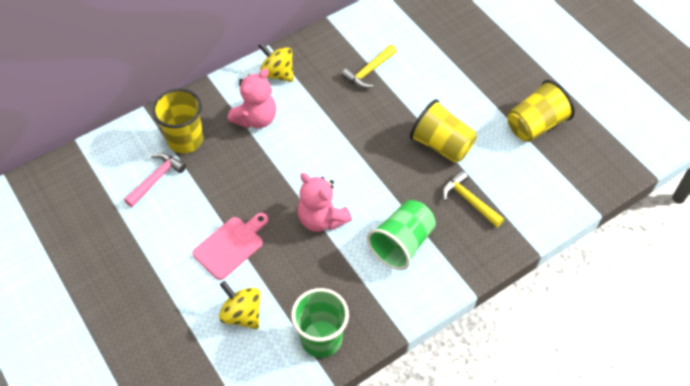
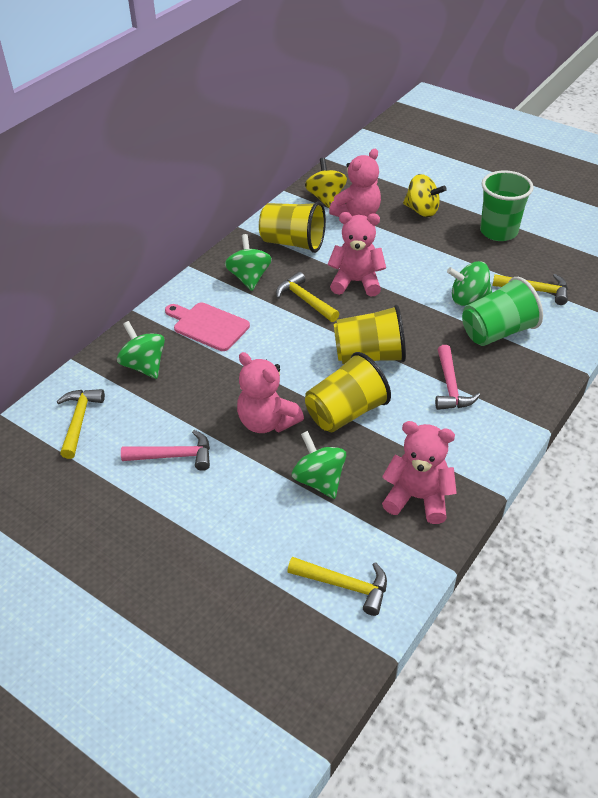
green spinning top: 0 -> 4
pink hammer: 1 -> 2
pink teddy bear: 2 -> 4
yellow hammer: 2 -> 4

